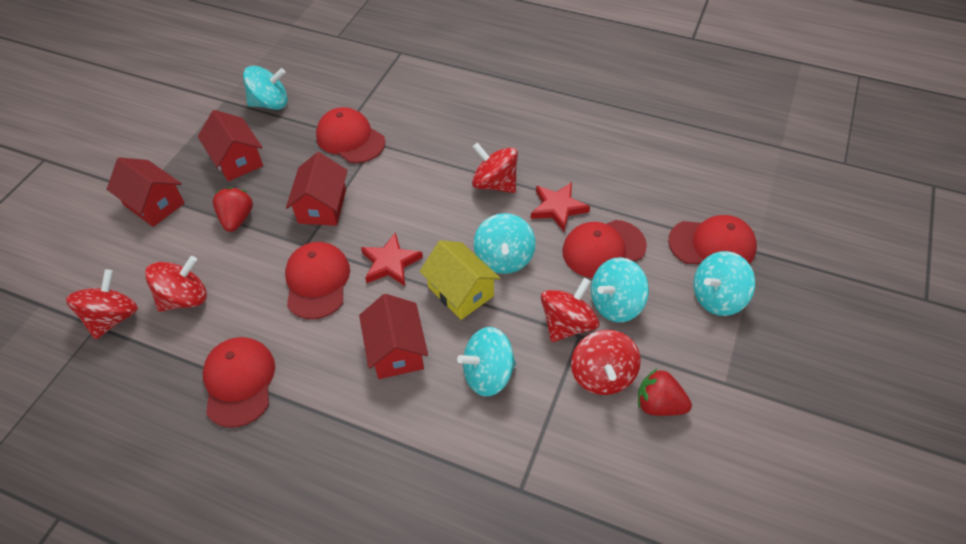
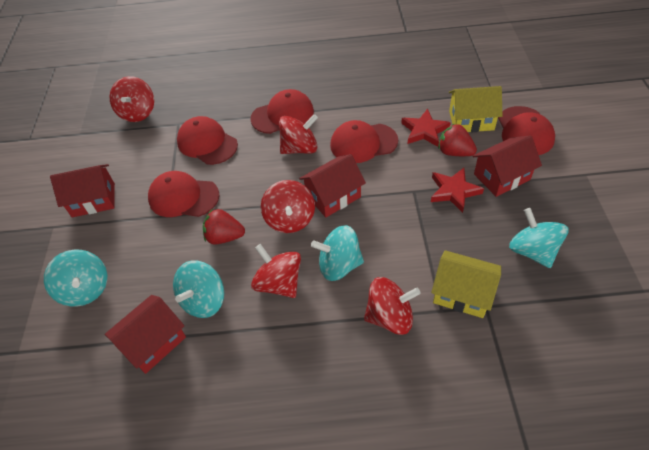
turquoise spinning top: 5 -> 4
yellow house: 1 -> 2

